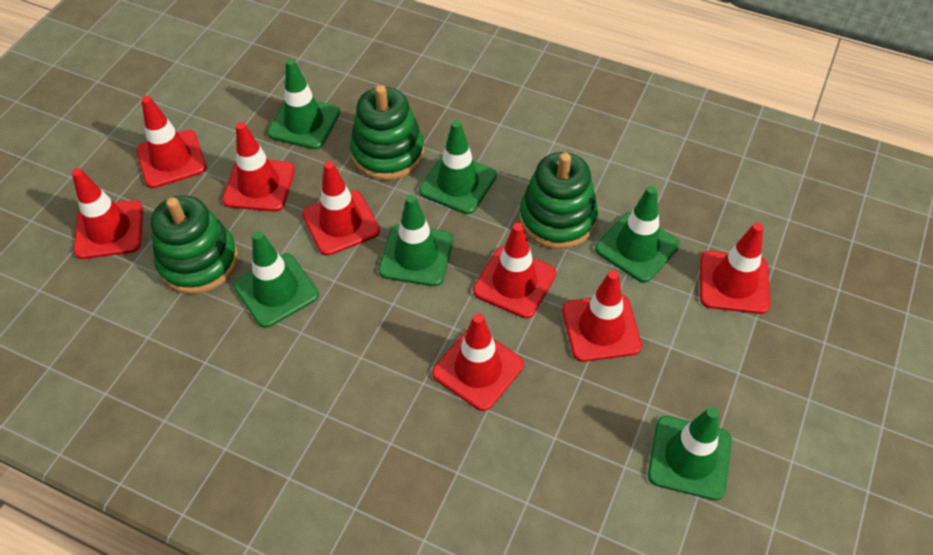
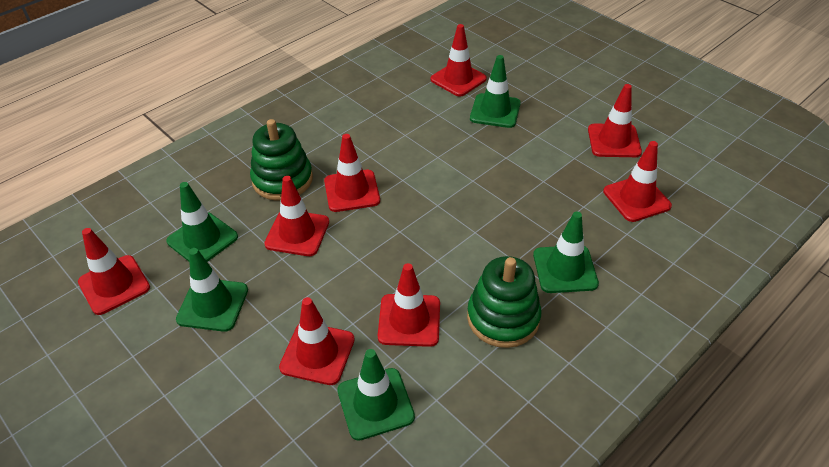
green stacking toy: 3 -> 2
green traffic cone: 6 -> 5

